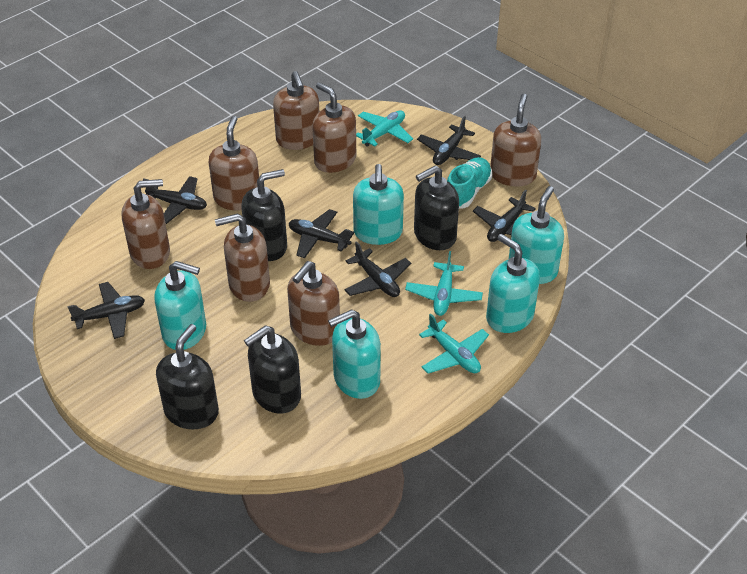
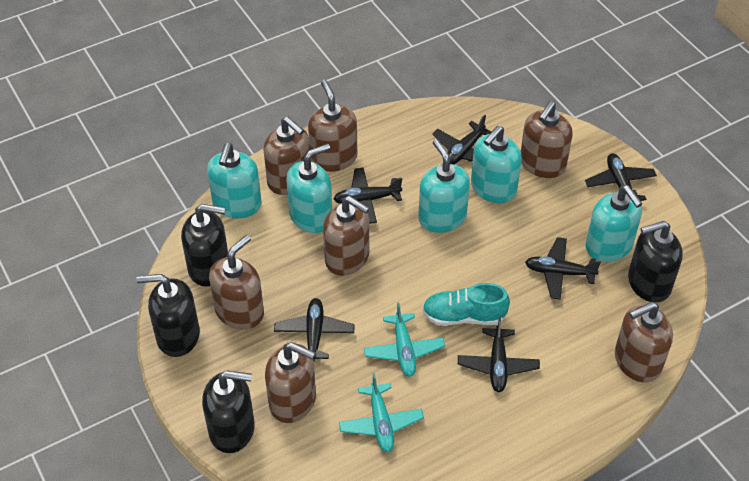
turquoise plane: 3 -> 2

